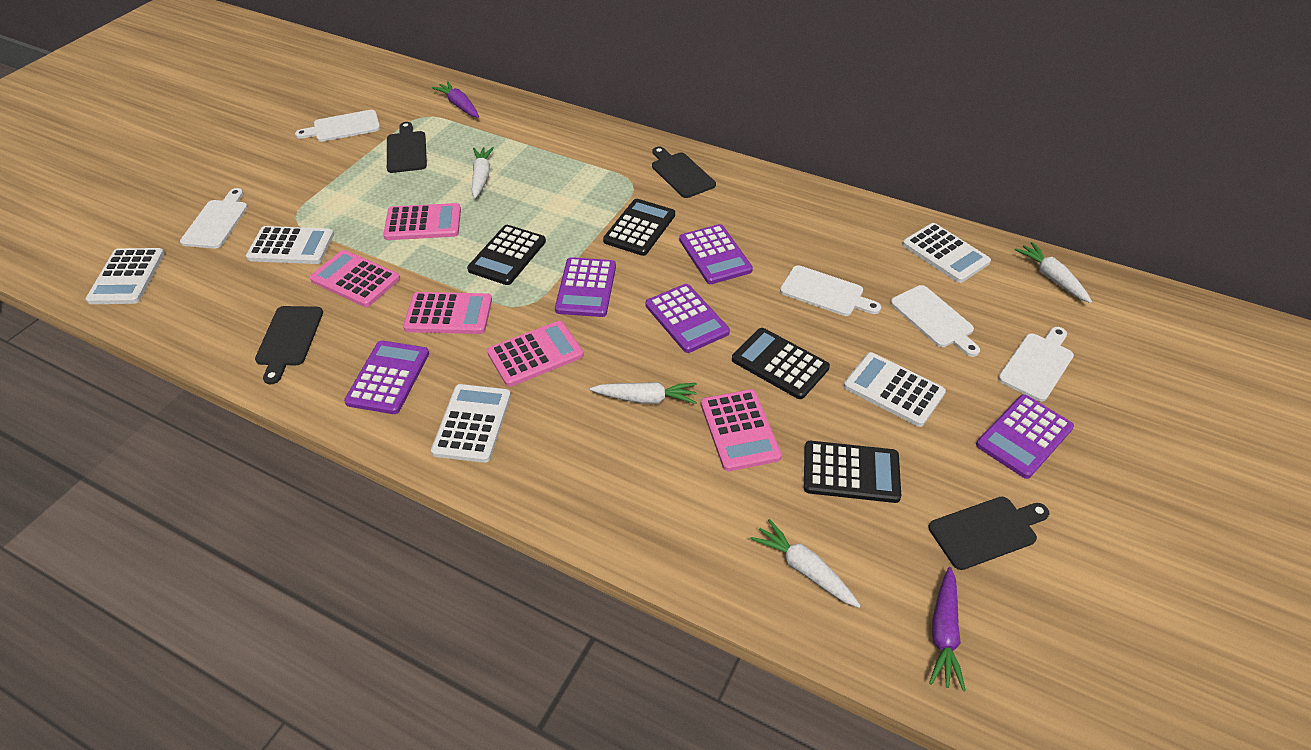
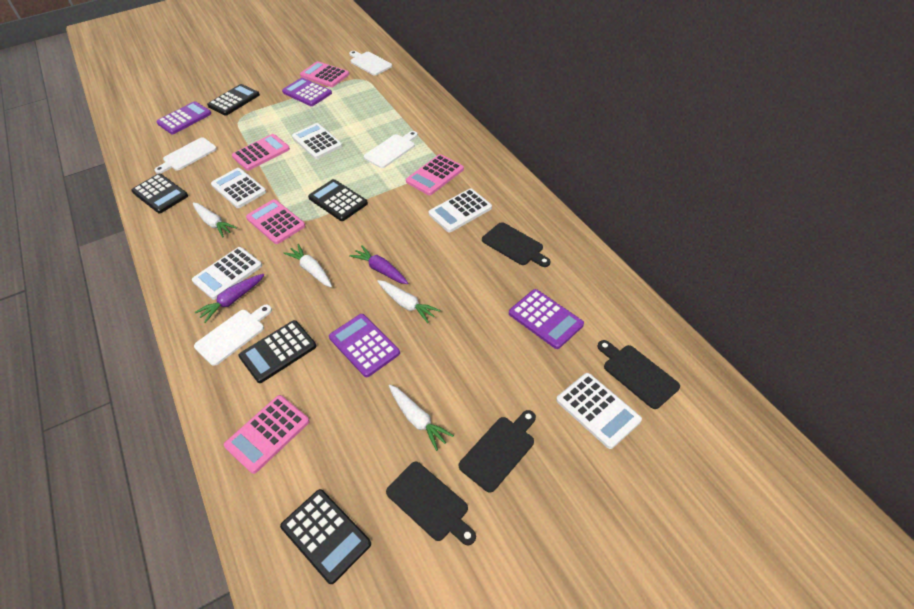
black calculator: 4 -> 5
purple calculator: 5 -> 4
white cutting board: 5 -> 4

